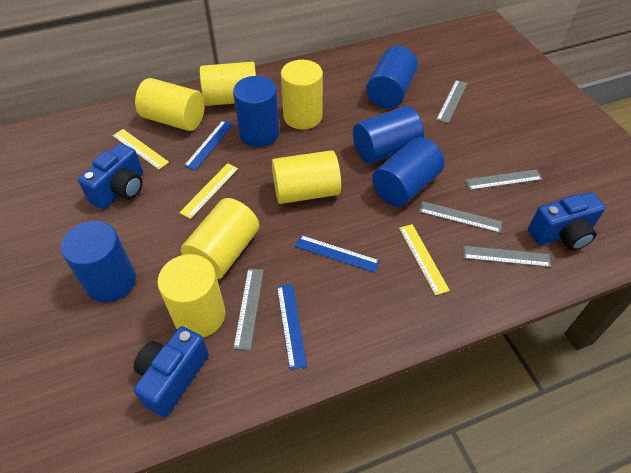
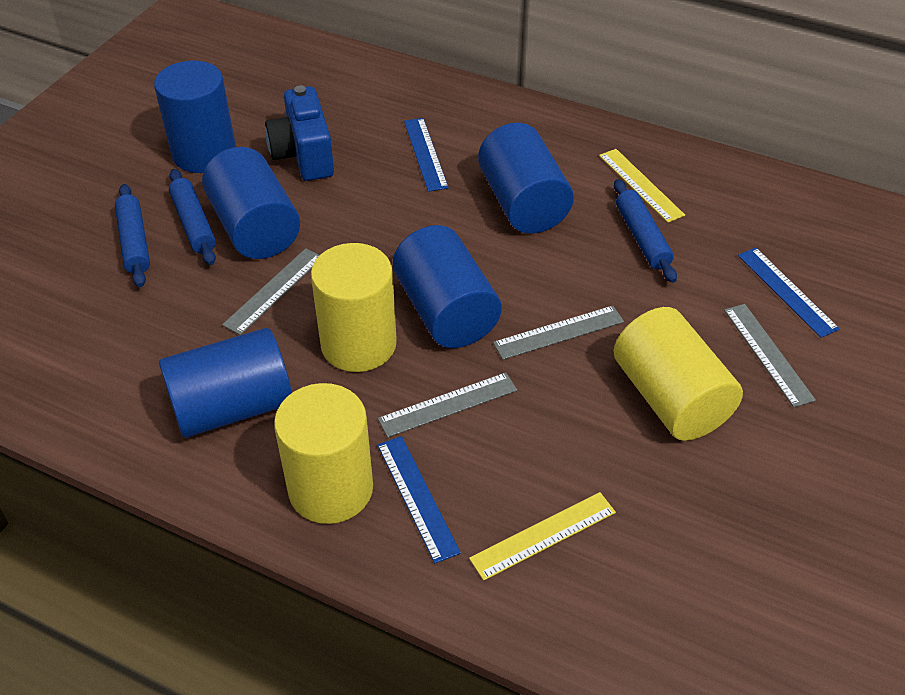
blue camera: 3 -> 1
blue rolling pin: 0 -> 3
grey ruler: 5 -> 4
yellow cylinder: 6 -> 3
yellow ruler: 3 -> 2

